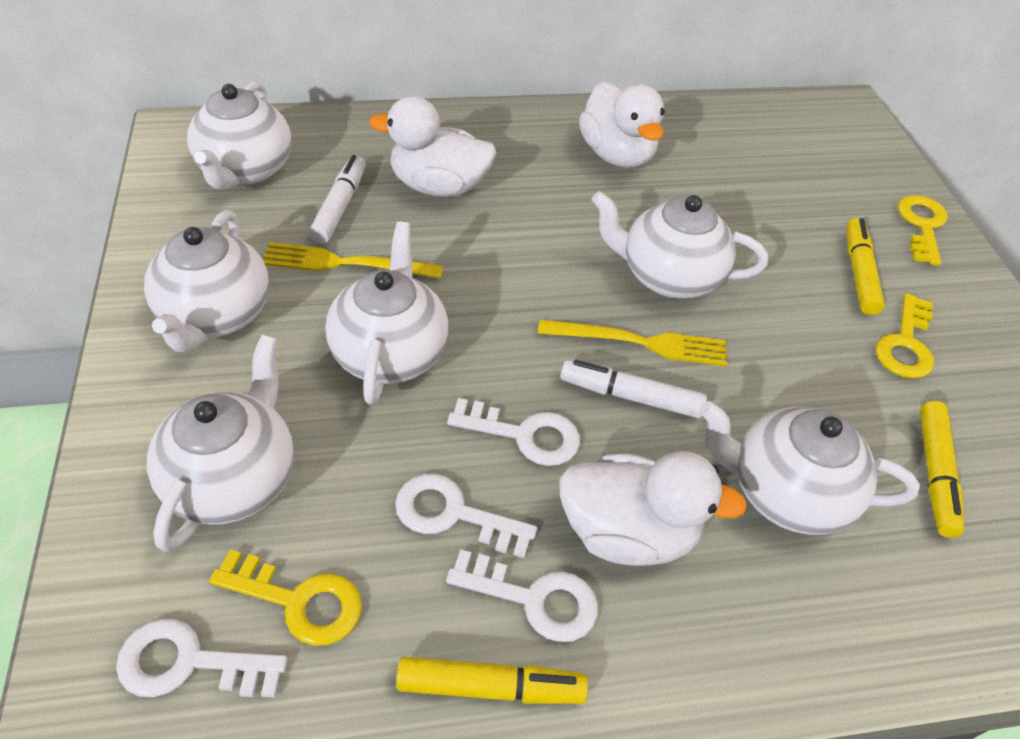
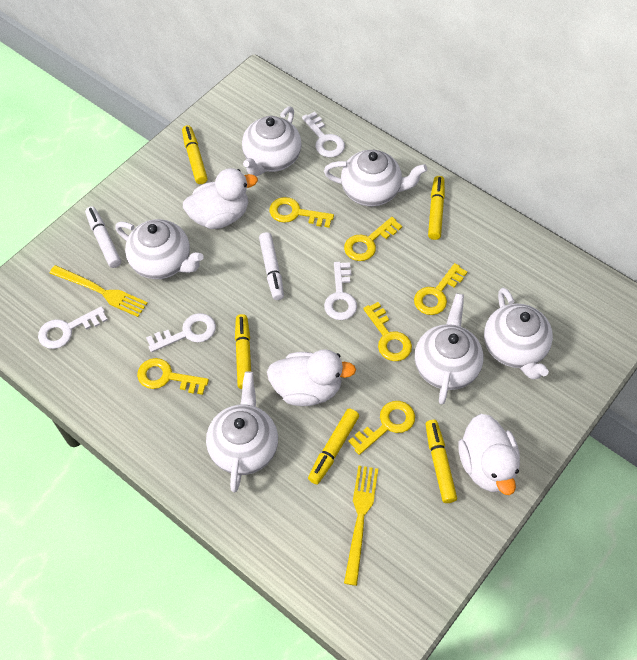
yellow key: 3 -> 6
yellow marker: 3 -> 5

